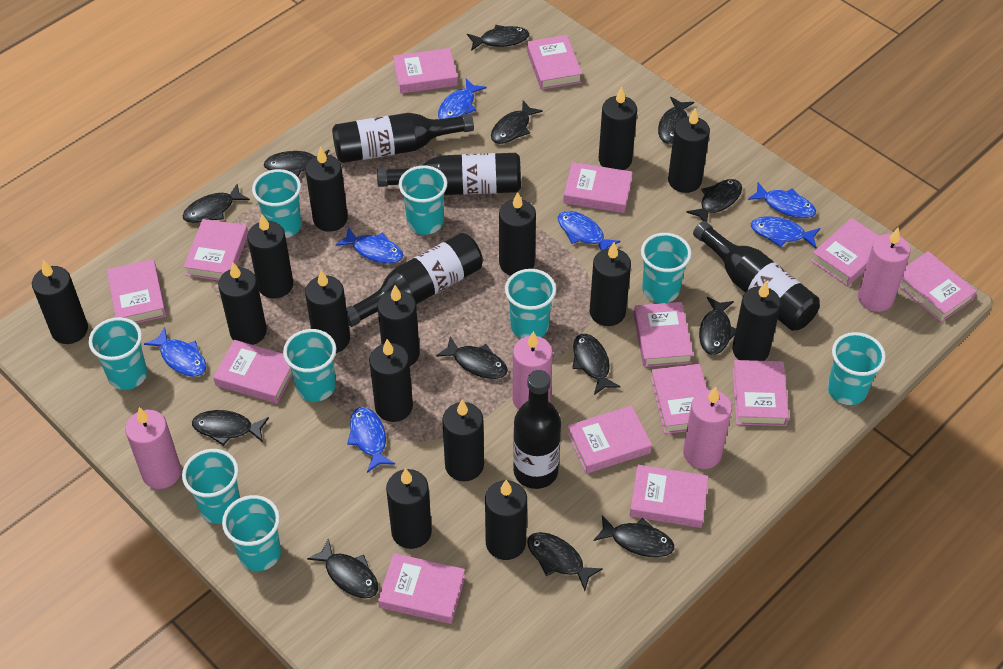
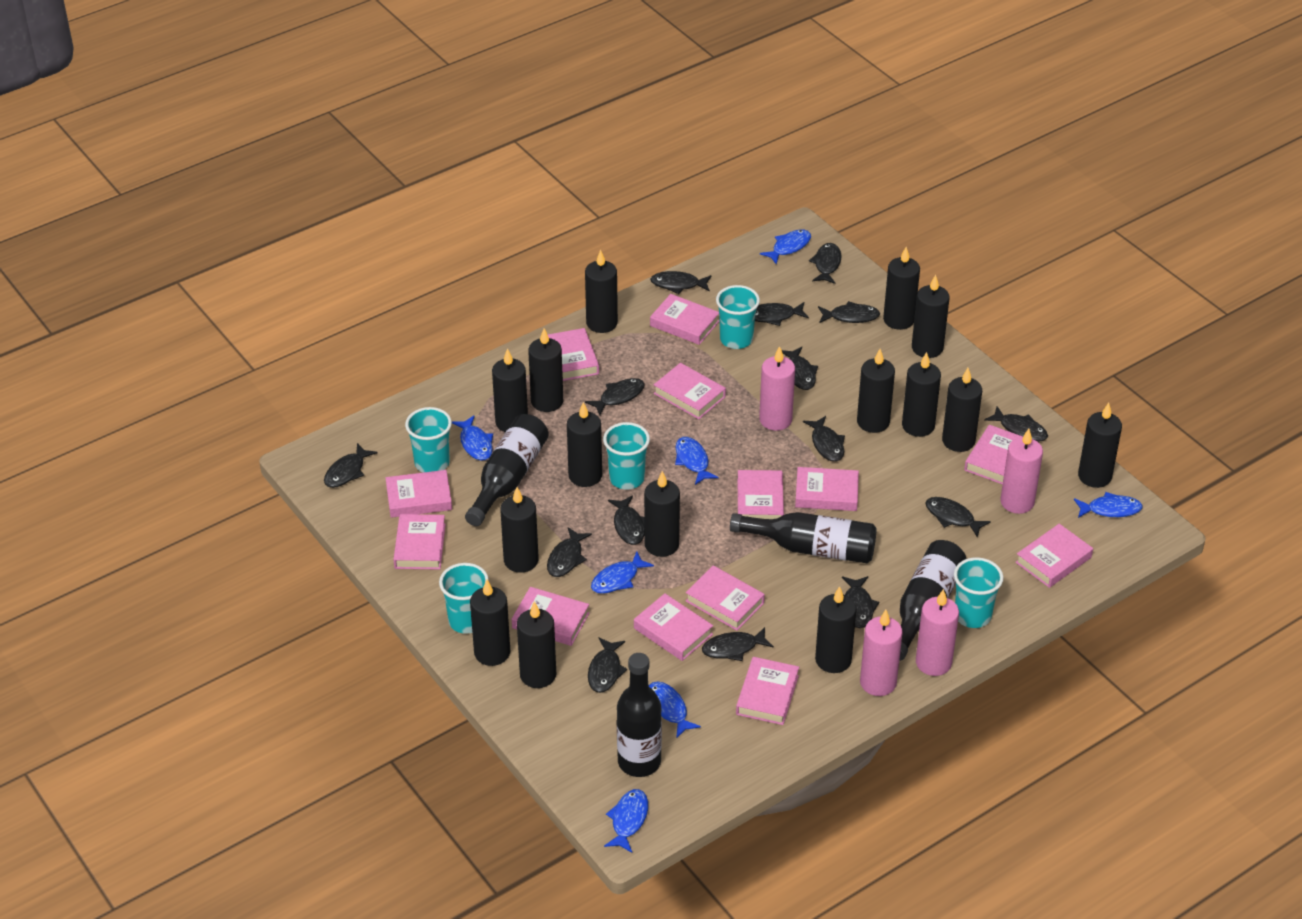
black bottle: 5 -> 4
black fish: 13 -> 15
pink book: 14 -> 13
turquoise cup: 9 -> 5

